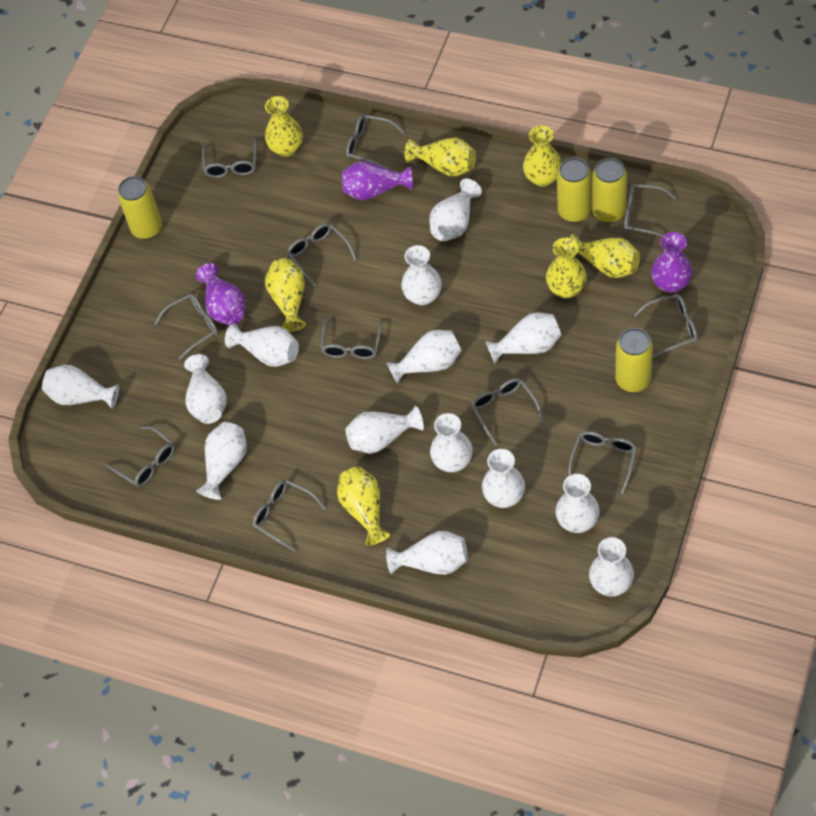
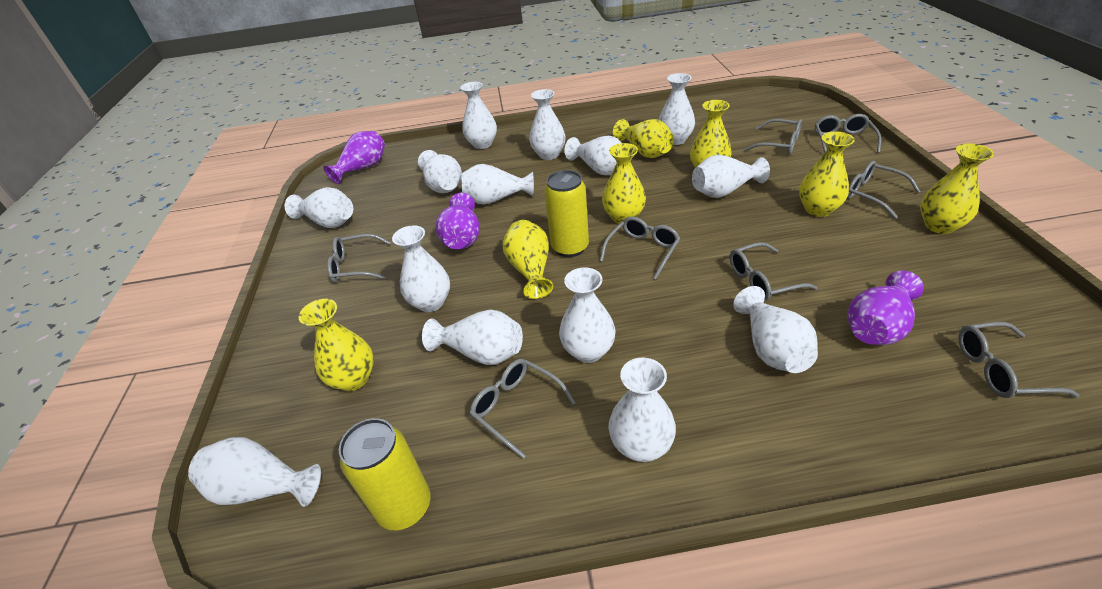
grey glasses: 11 -> 8
yellow can: 4 -> 2

